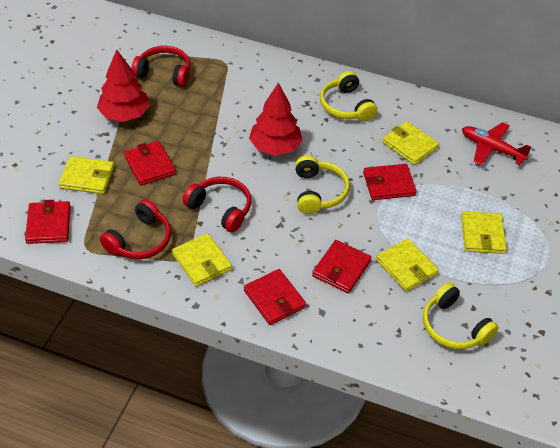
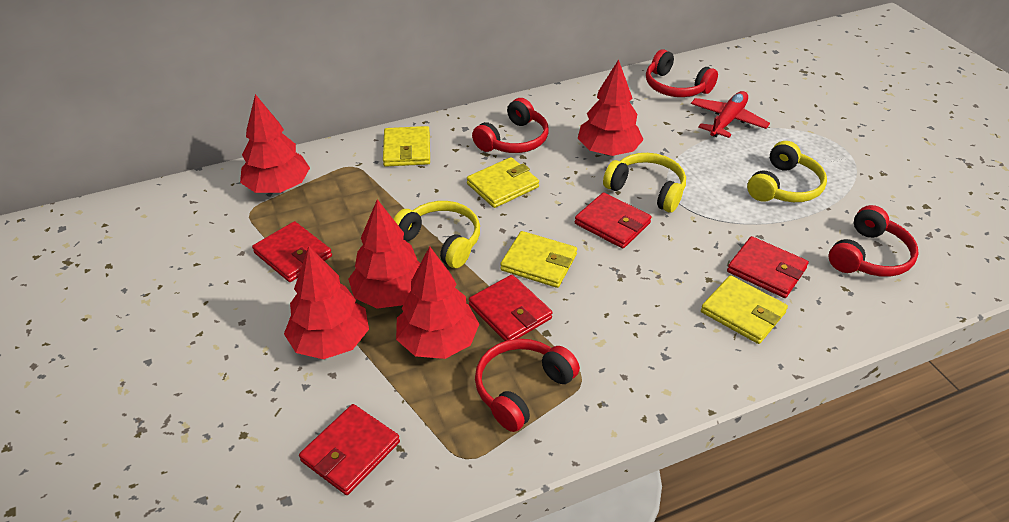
red headphones: 3 -> 4
red tree: 2 -> 5
yellow wallet: 5 -> 4

